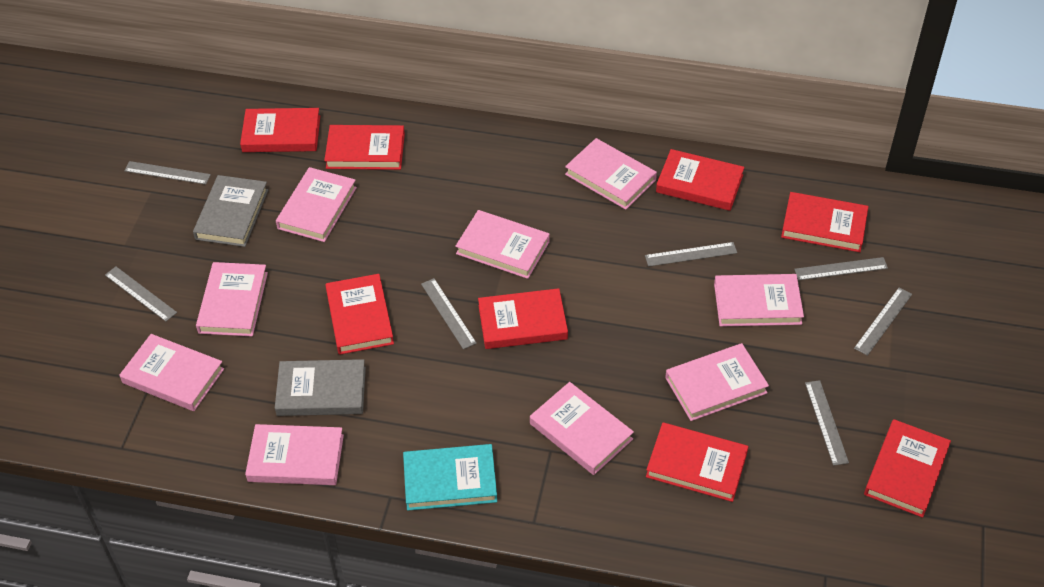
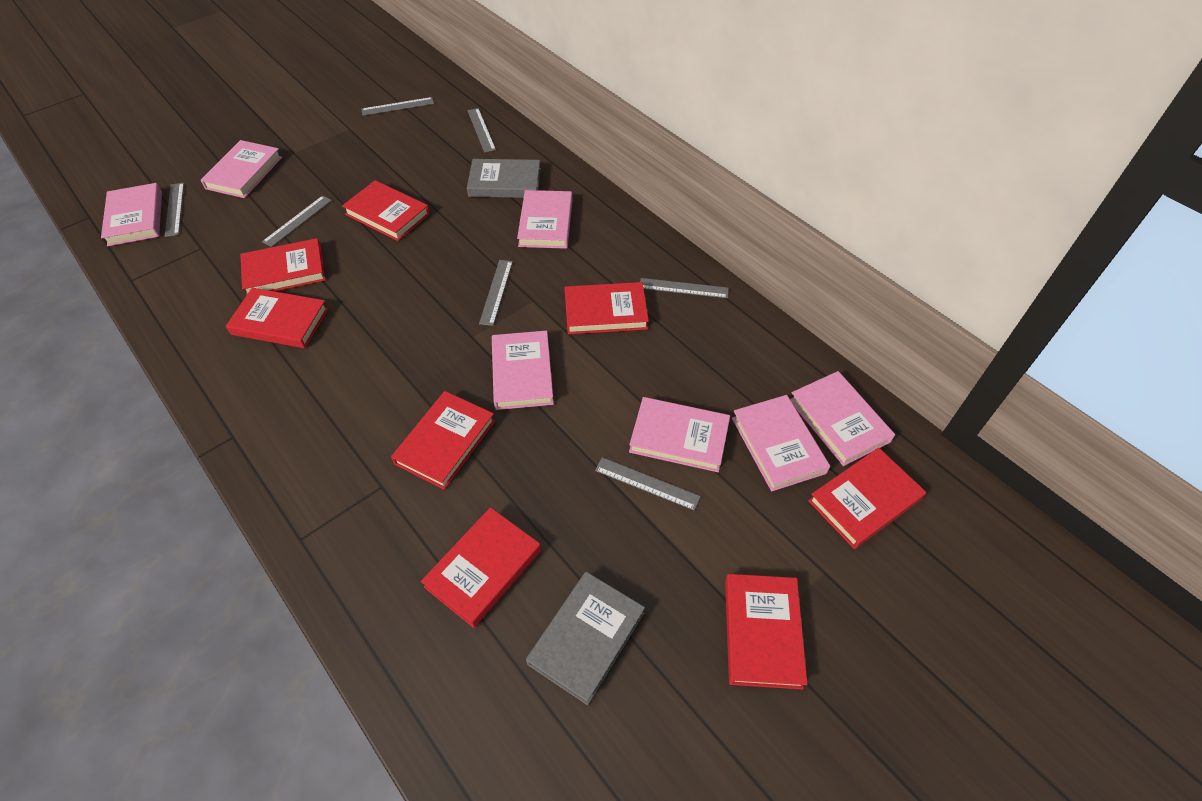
pink book: 9 -> 7
turquoise book: 1 -> 0

